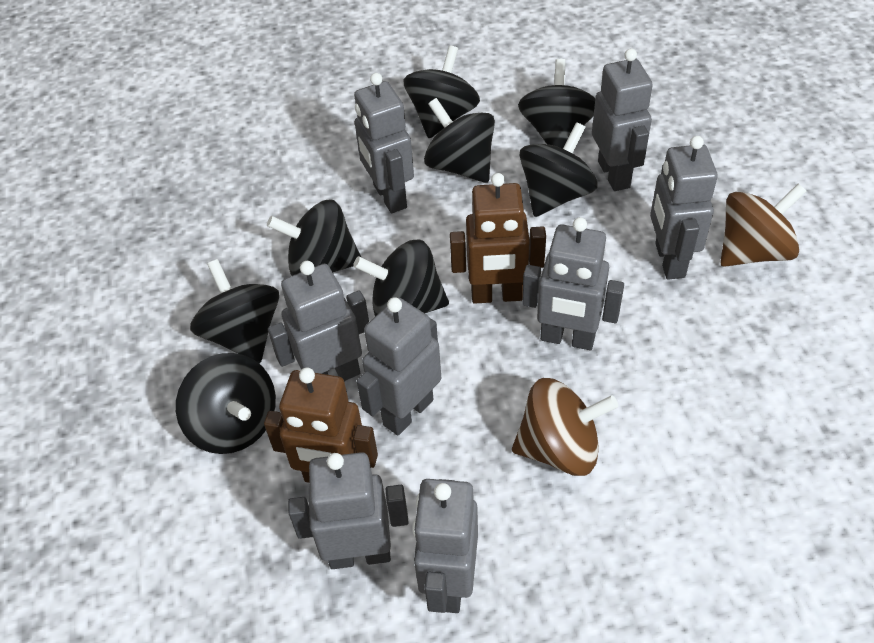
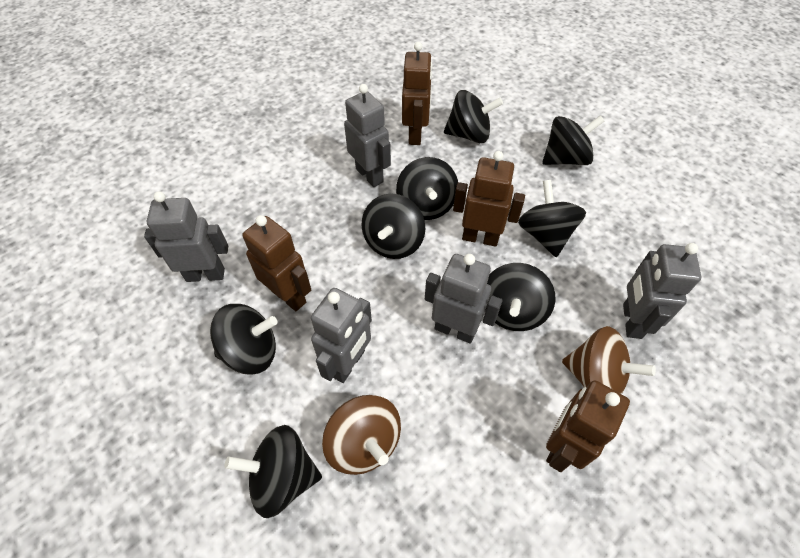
brown robot: 2 -> 4
grey robot: 8 -> 5

